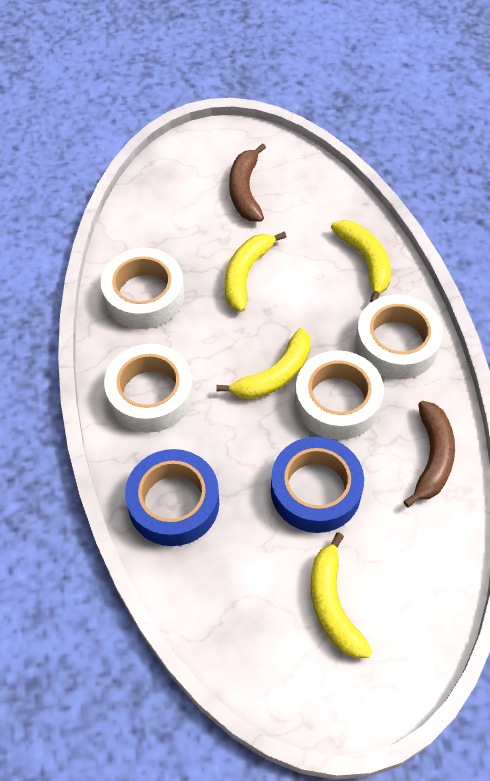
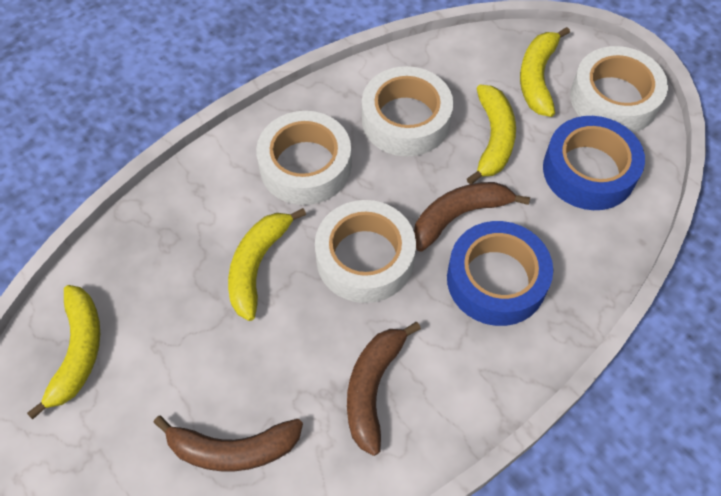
brown banana: 2 -> 3

